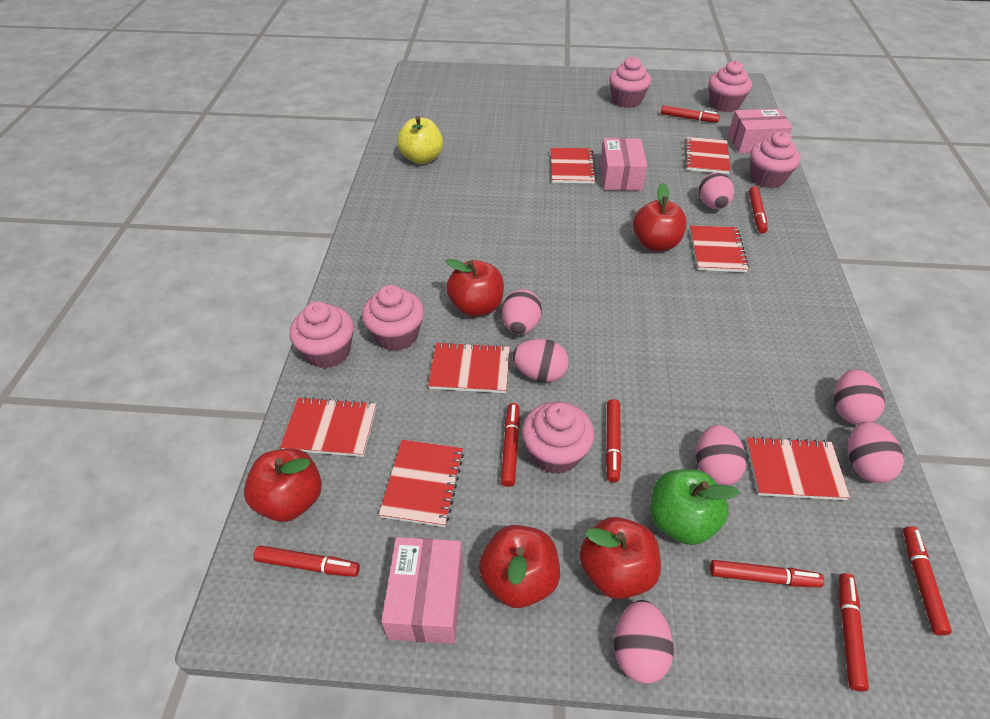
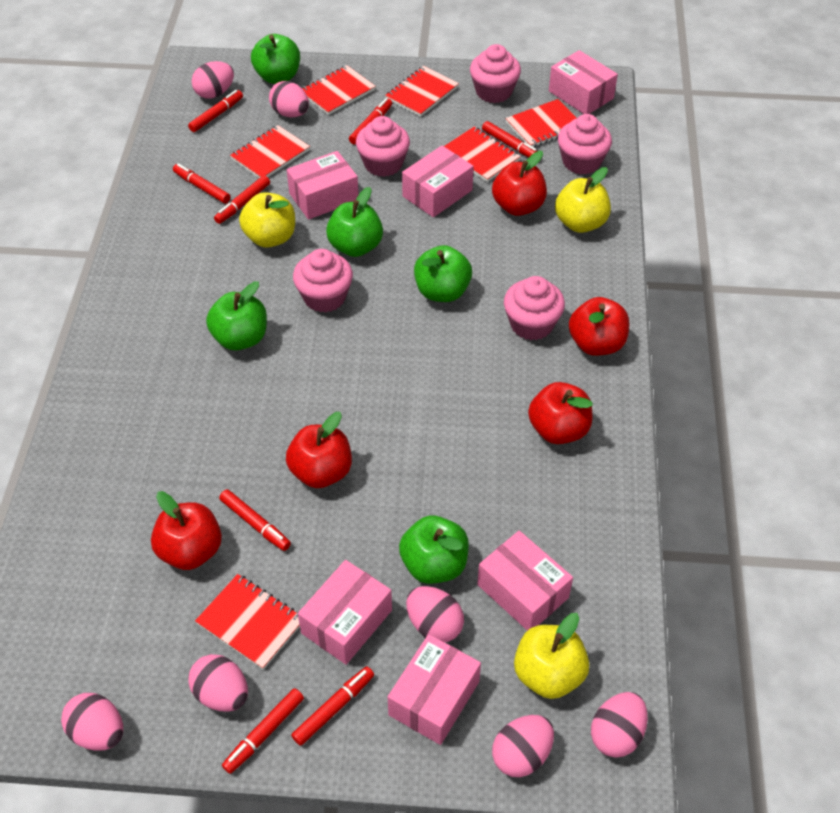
green apple: 1 -> 5
pink box: 3 -> 6
pink cupcake: 6 -> 5
red notebook: 7 -> 6
yellow apple: 1 -> 3

